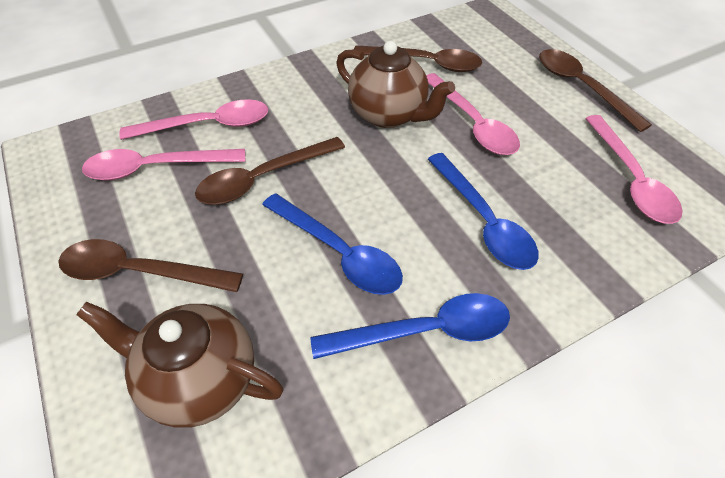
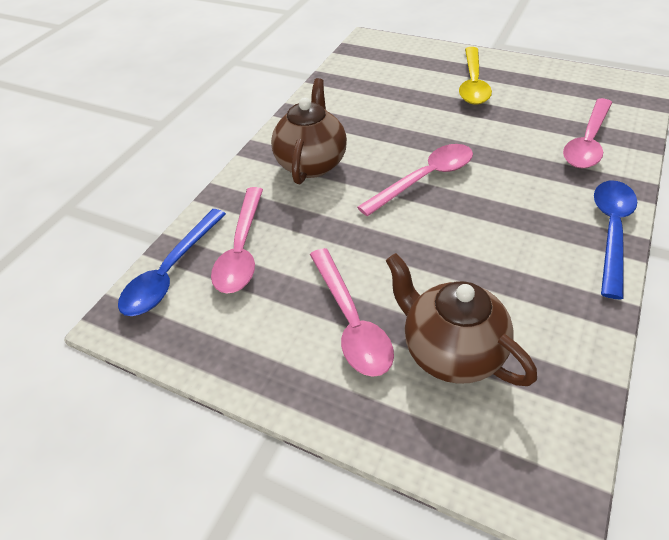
blue spoon: 3 -> 2
brown spoon: 4 -> 0
yellow spoon: 0 -> 1

